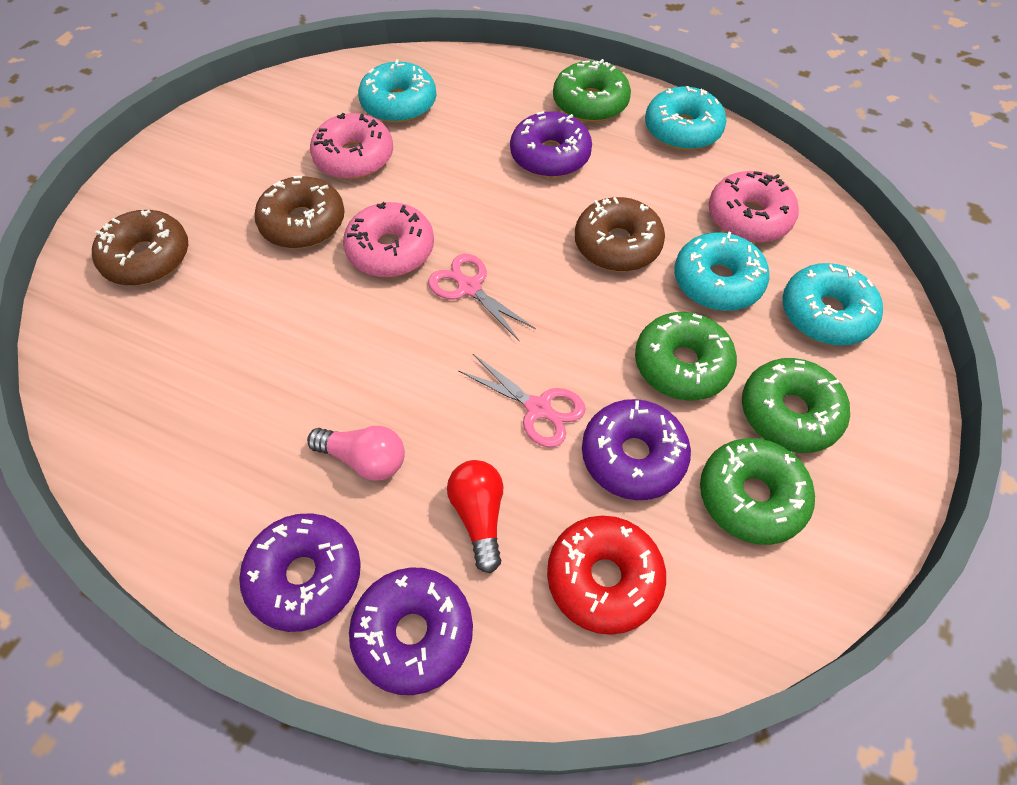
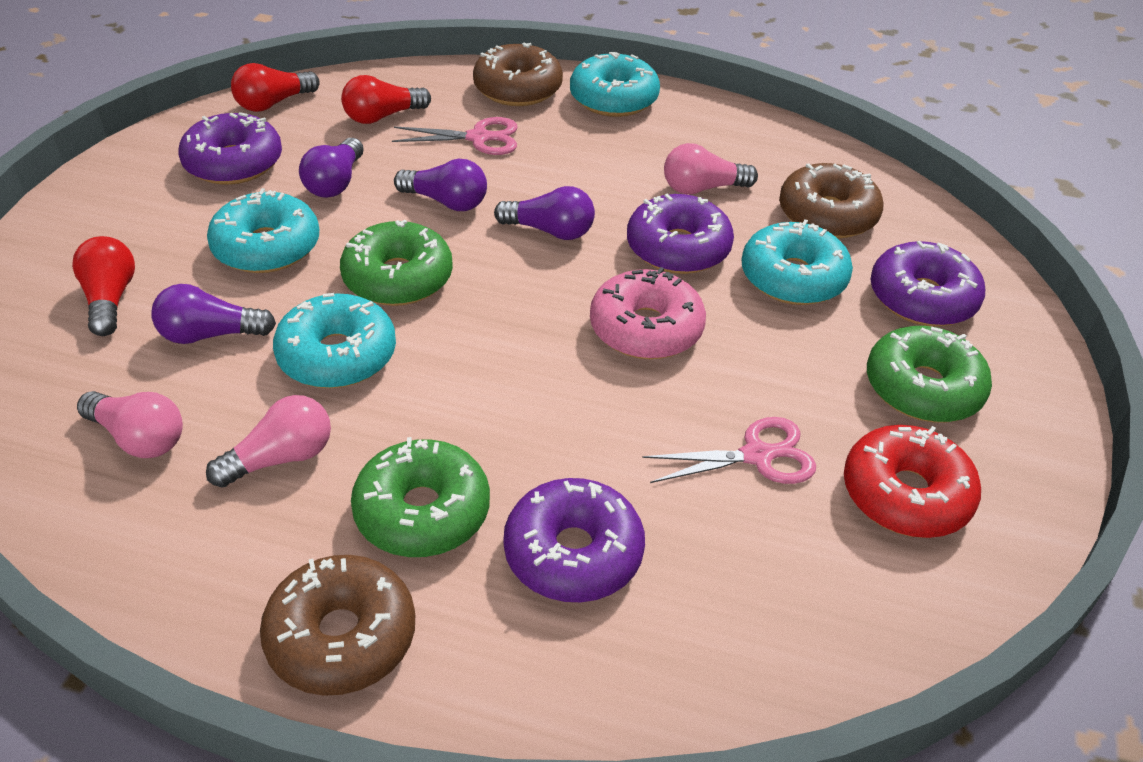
green donut: 4 -> 3
pink donut: 3 -> 1
pink light bulb: 1 -> 3
purple light bulb: 0 -> 4
red light bulb: 1 -> 3

